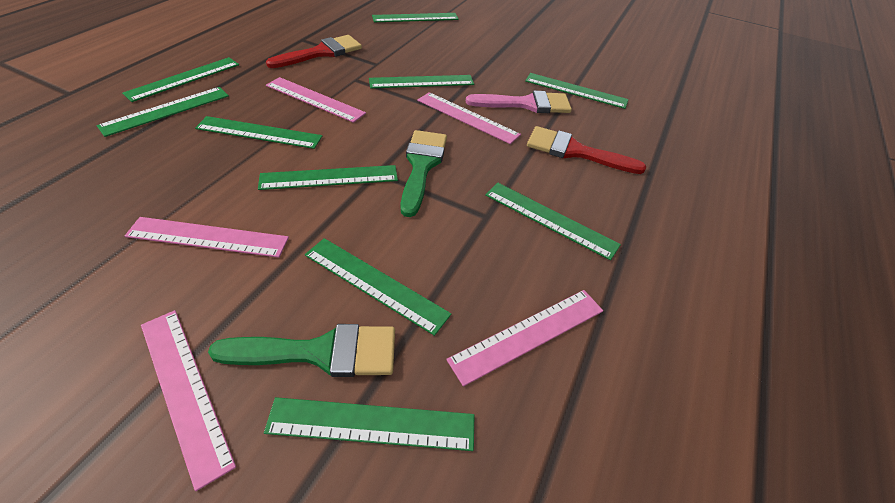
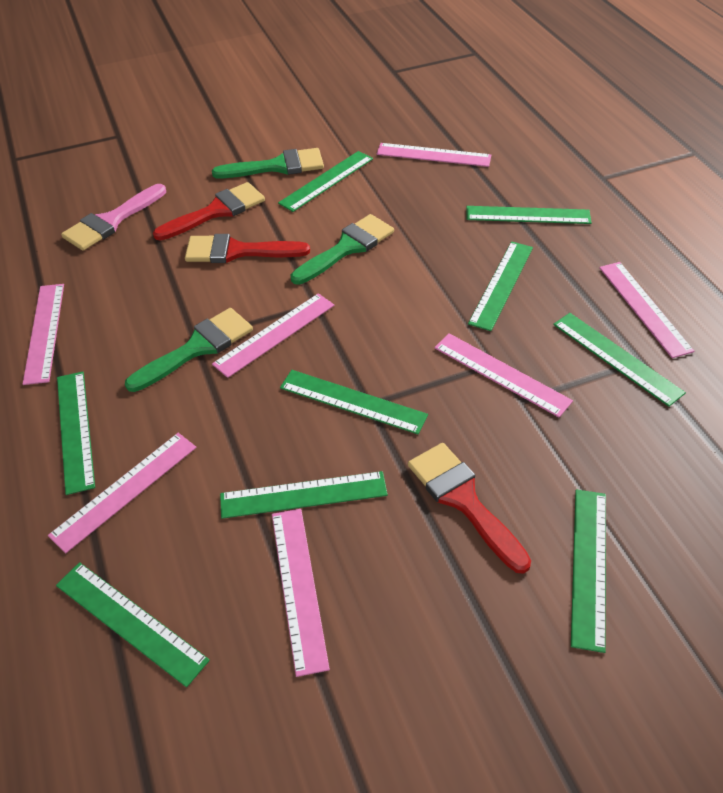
green brush: 2 -> 3
green ruler: 10 -> 9
pink ruler: 5 -> 7
red brush: 2 -> 3

